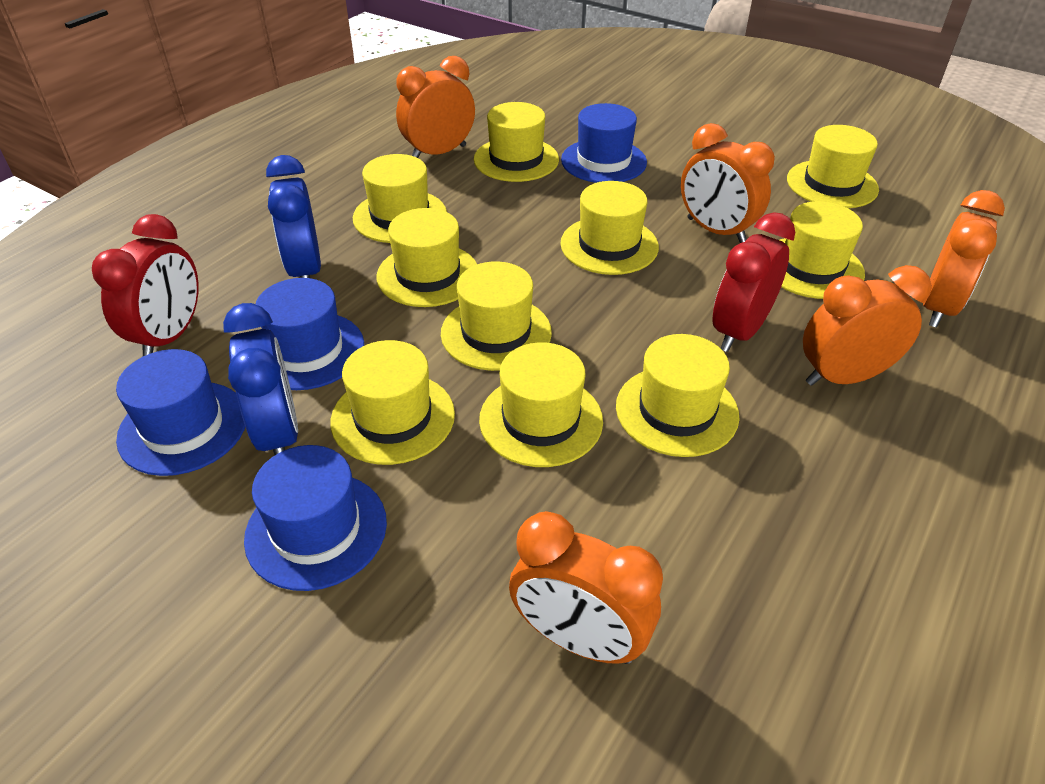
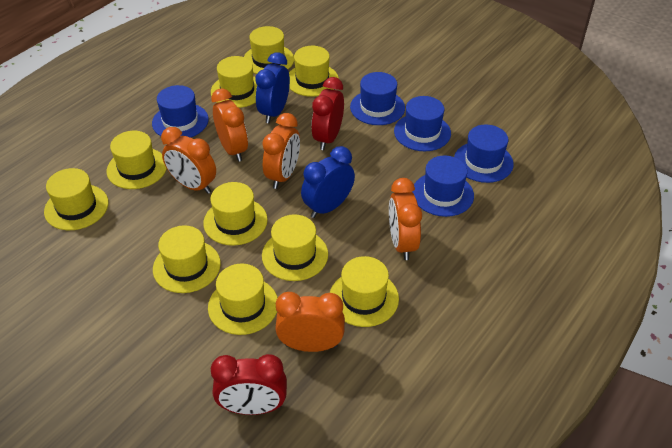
blue hat: 4 -> 5

